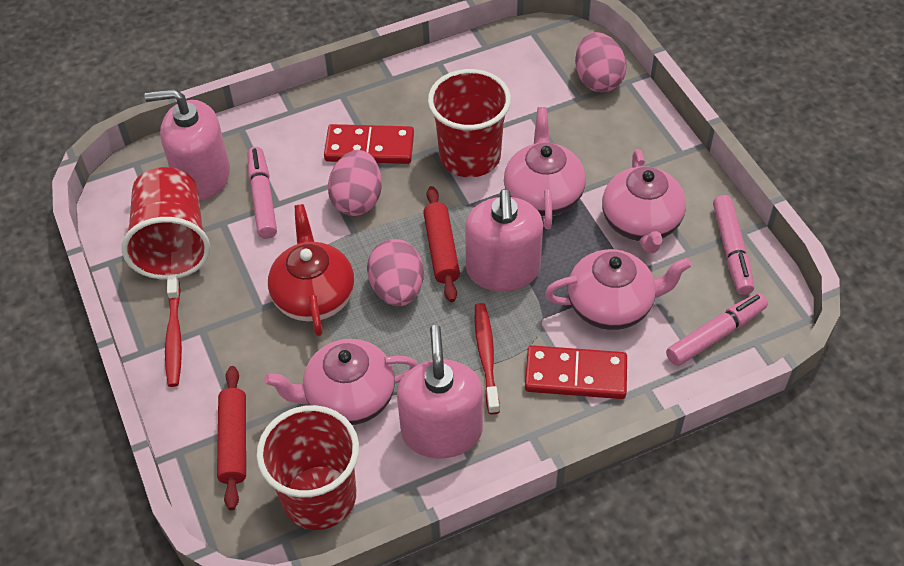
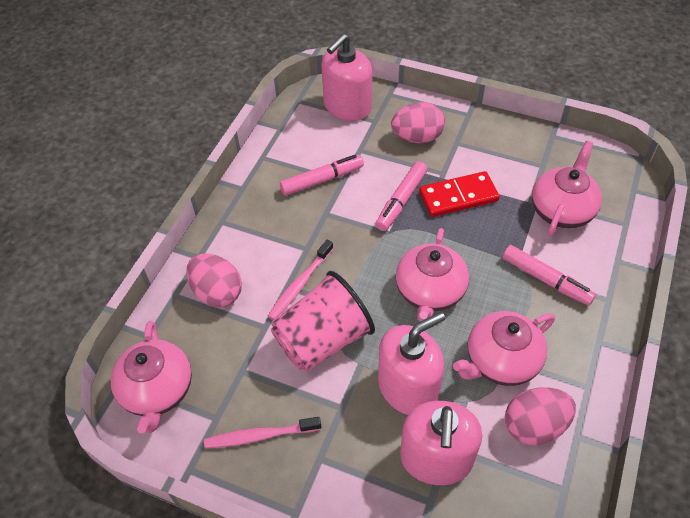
pink cup: 0 -> 1
pink toothbrush: 0 -> 2
red cup: 3 -> 0
red domino: 2 -> 1
red rolling pin: 2 -> 0
red teapot: 1 -> 0
red toothbrush: 2 -> 0

